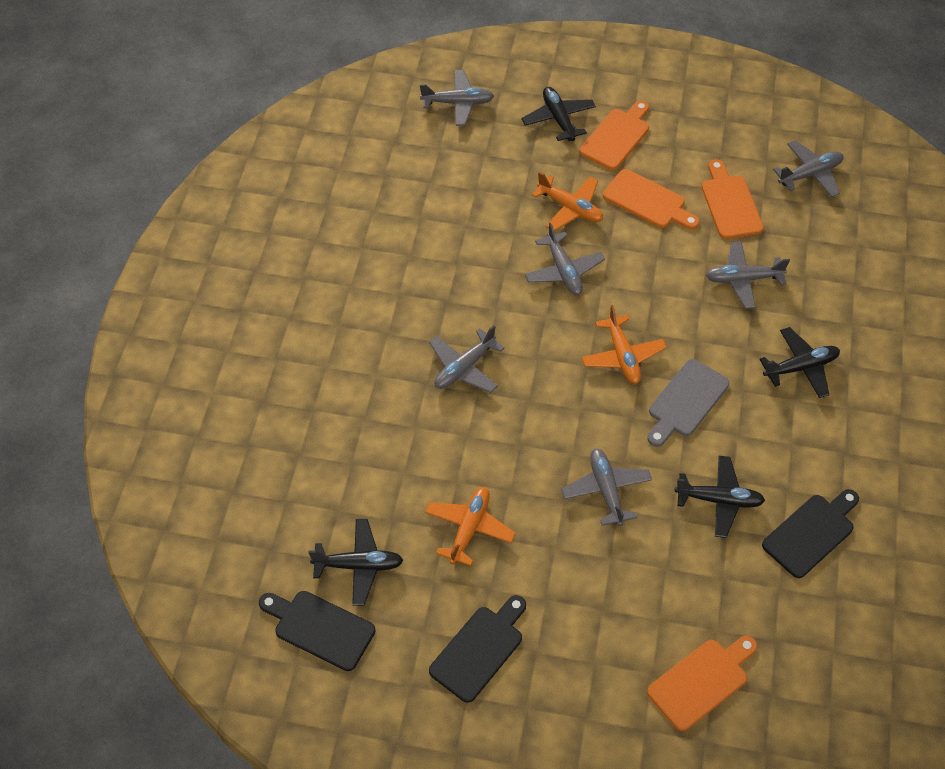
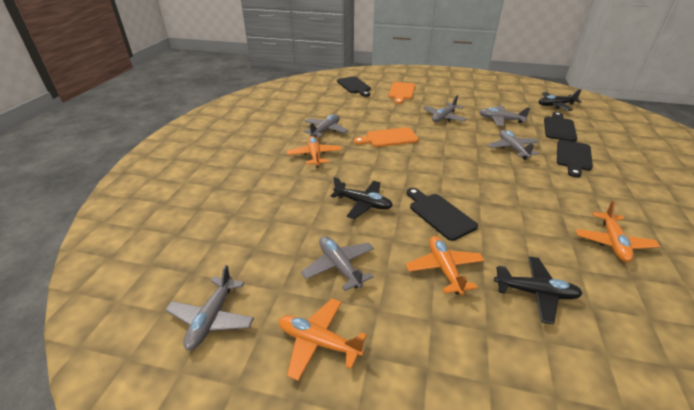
black cutting board: 3 -> 4
black plane: 4 -> 3
grey cutting board: 1 -> 0
orange cutting board: 4 -> 2
orange plane: 3 -> 4

